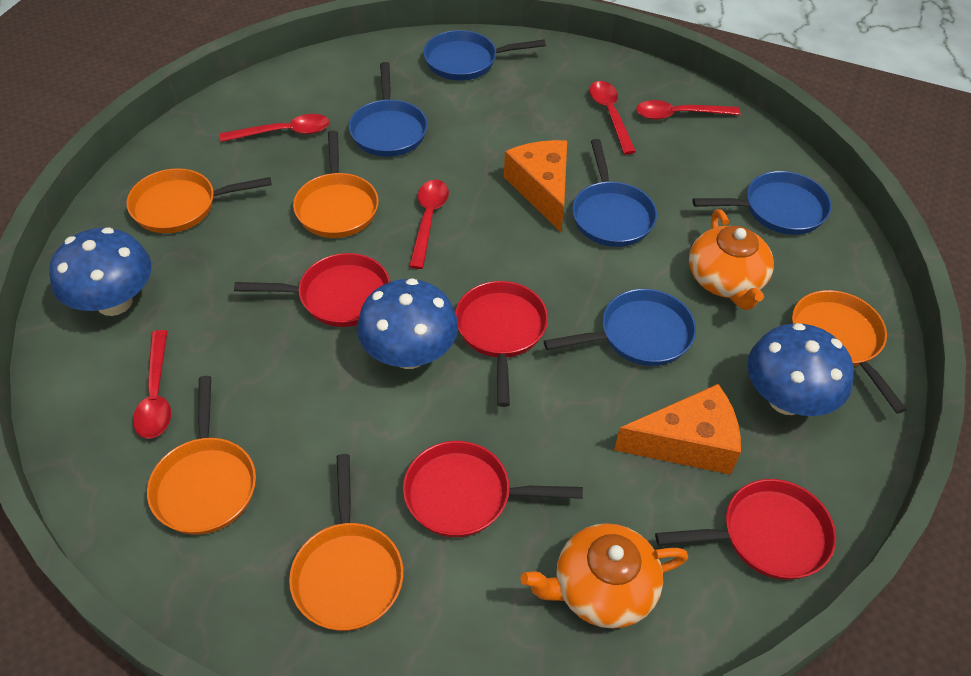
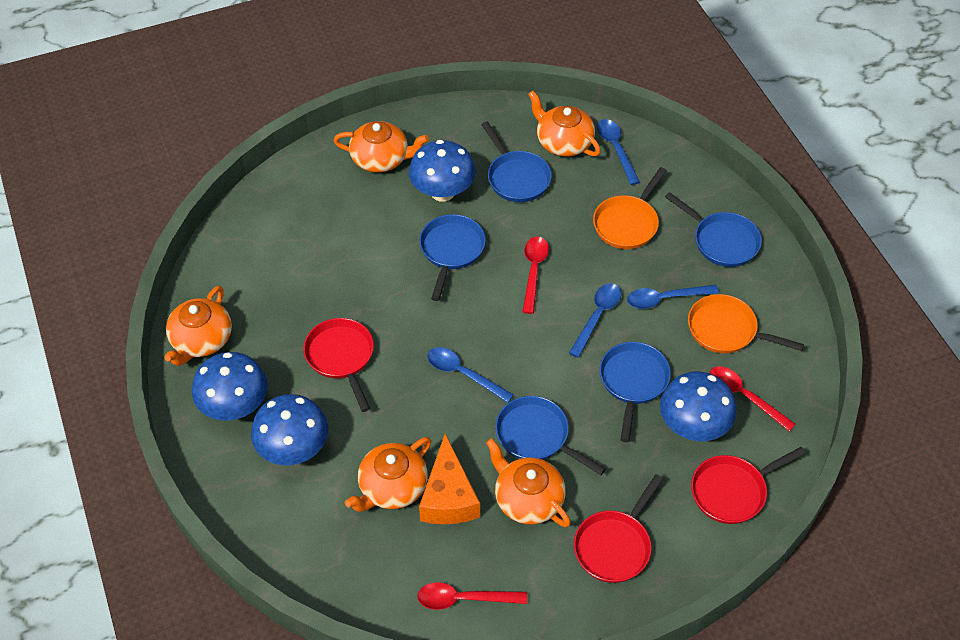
blue mushroom: 3 -> 4
blue spoon: 0 -> 4
orange cheese: 2 -> 1
orange pan: 5 -> 2
orange teapot: 2 -> 5
red pan: 4 -> 3
red spoon: 5 -> 3

